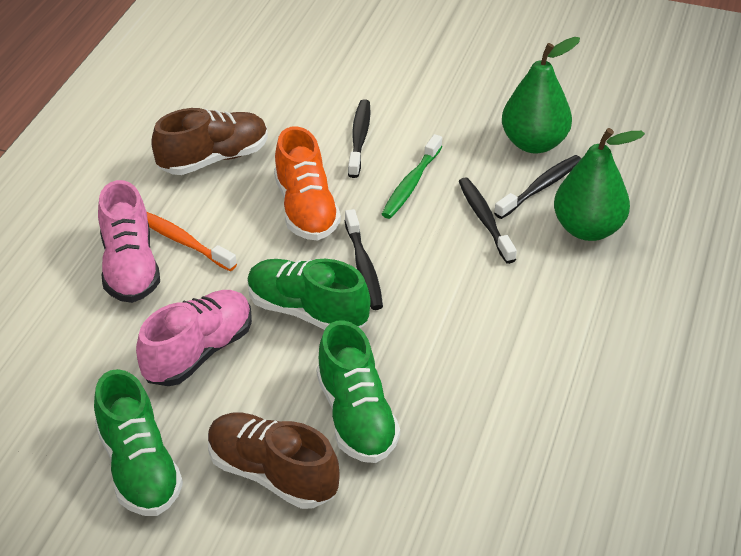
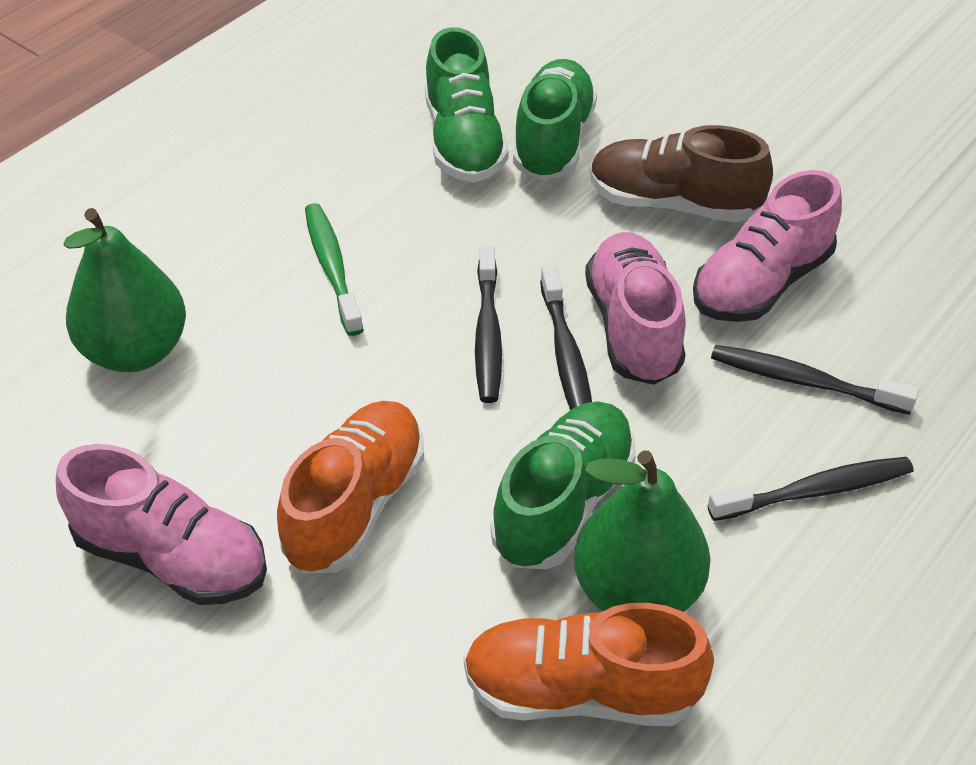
brown shoe: 2 -> 1
orange shoe: 1 -> 2
orange toothbrush: 1 -> 0
pink shoe: 2 -> 3

